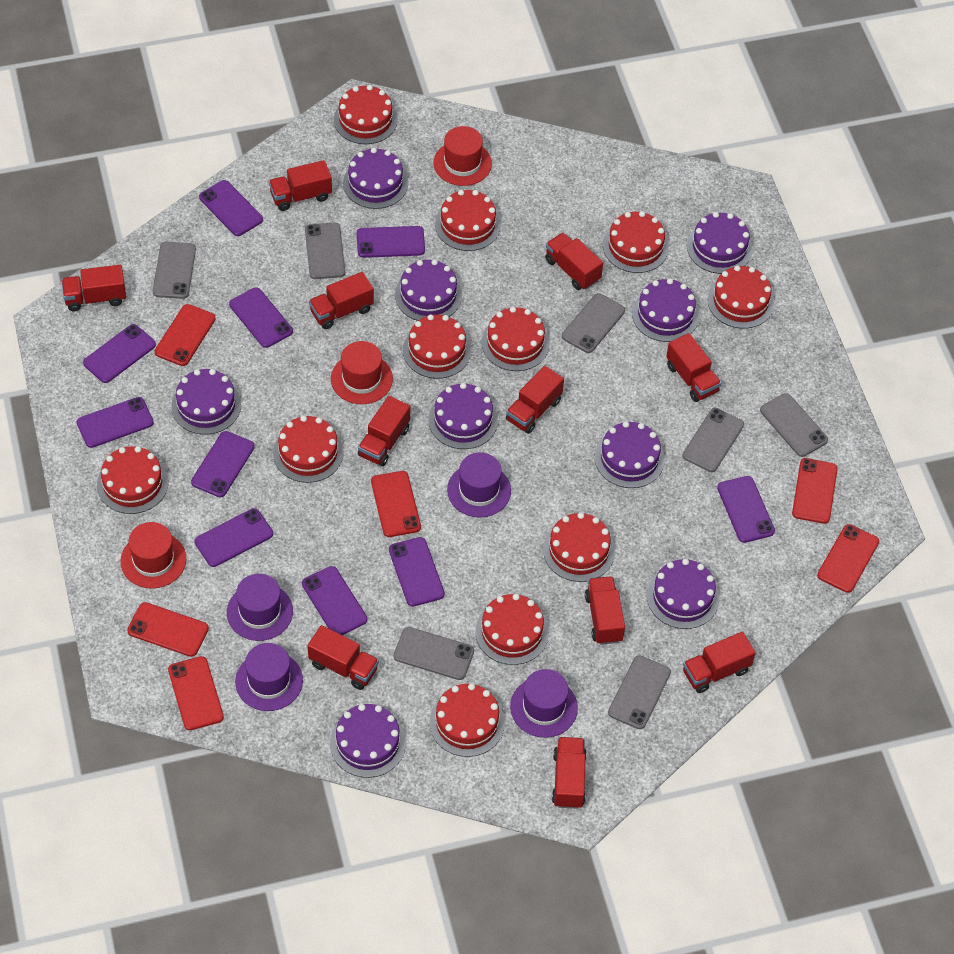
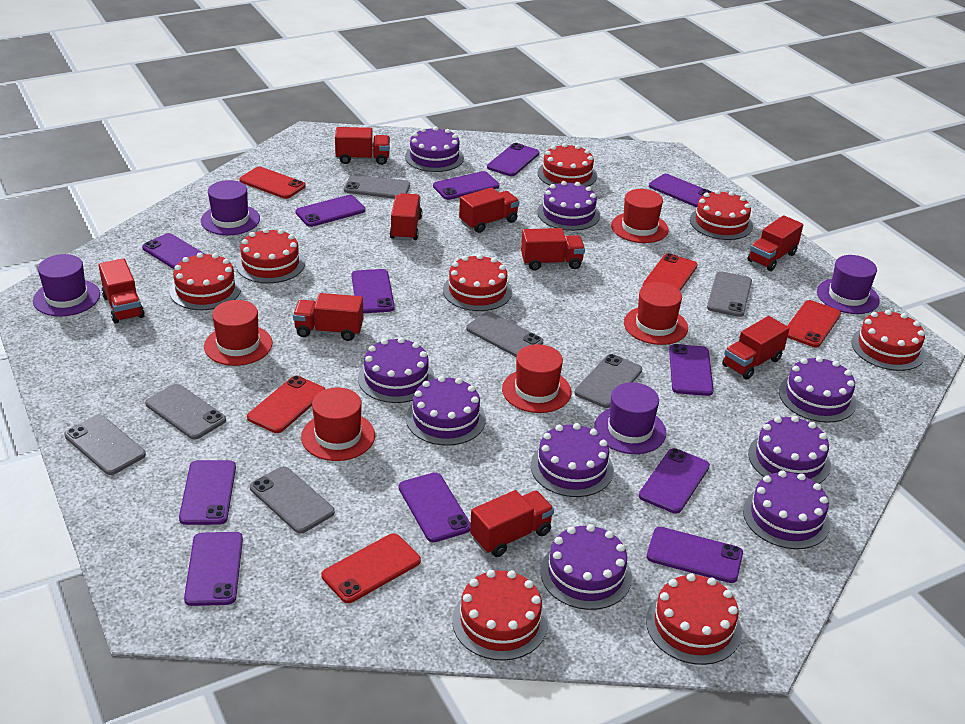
purple phone: 10 -> 12
red cake: 11 -> 8
red hat: 3 -> 5
red phone: 6 -> 5
red truck: 11 -> 9

